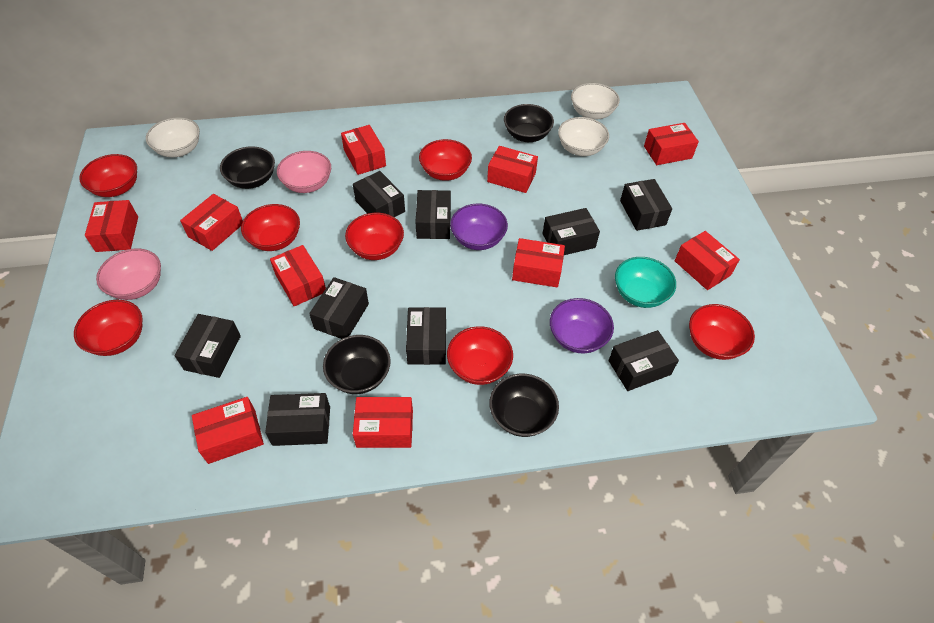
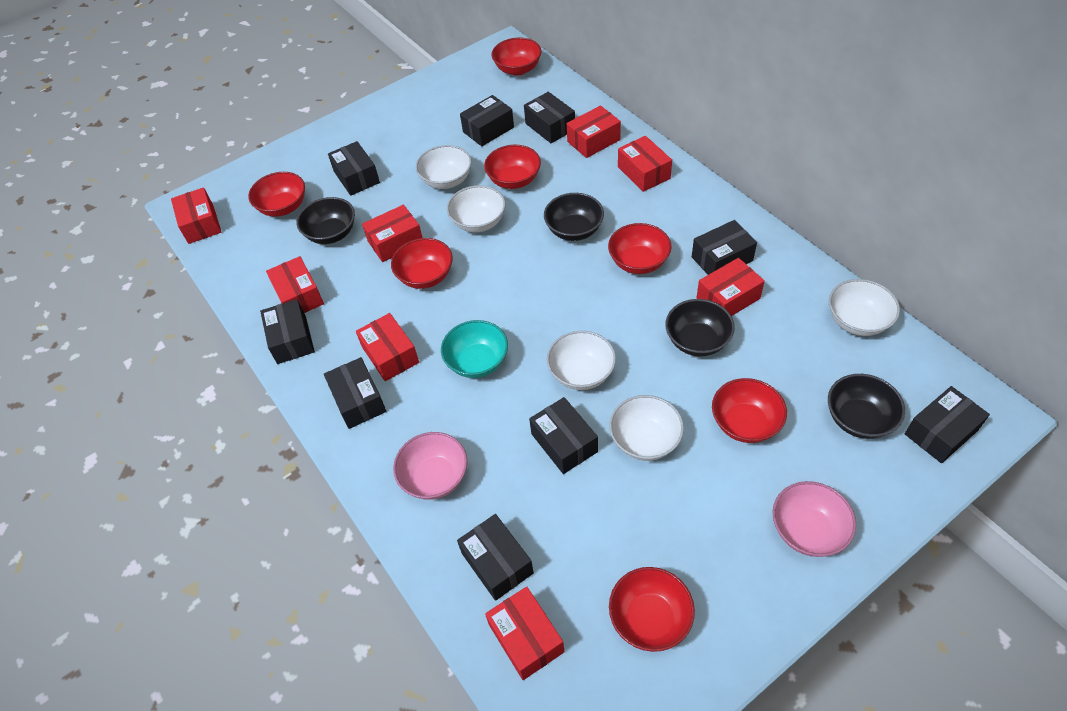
purple bowl: 2 -> 0
red box: 10 -> 8
white bowl: 3 -> 5

